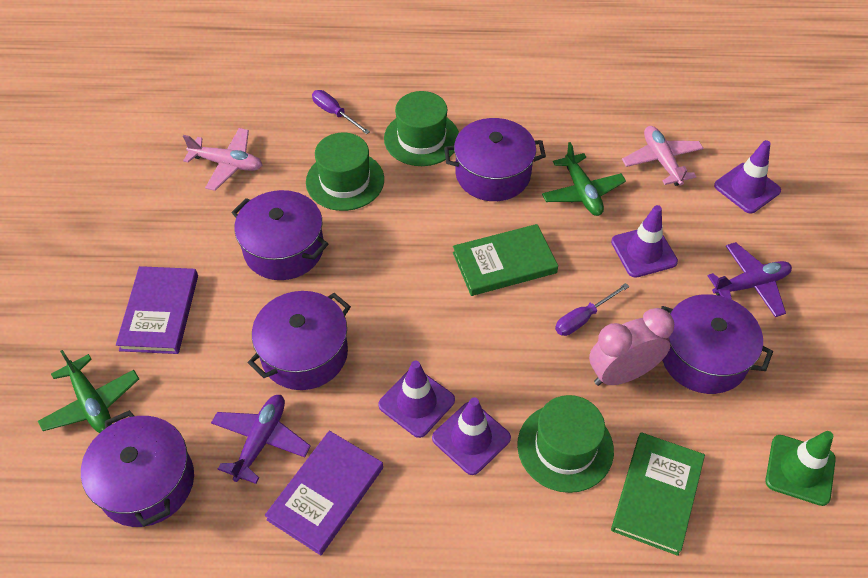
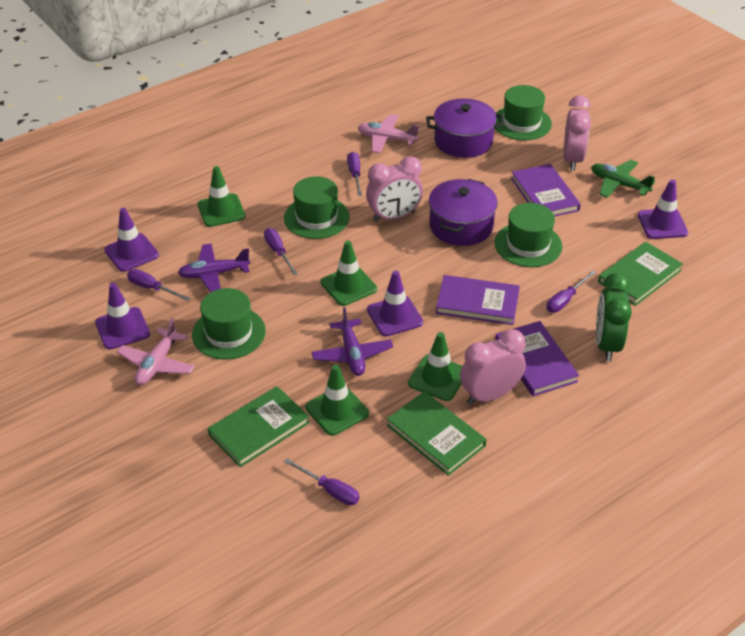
green book: 2 -> 3
green clock: 0 -> 1
green hat: 3 -> 4
green plane: 2 -> 1
green traffic cone: 1 -> 4
pink clock: 1 -> 3
purple book: 2 -> 3
purple pot: 5 -> 2
purple screwdriver: 2 -> 5

